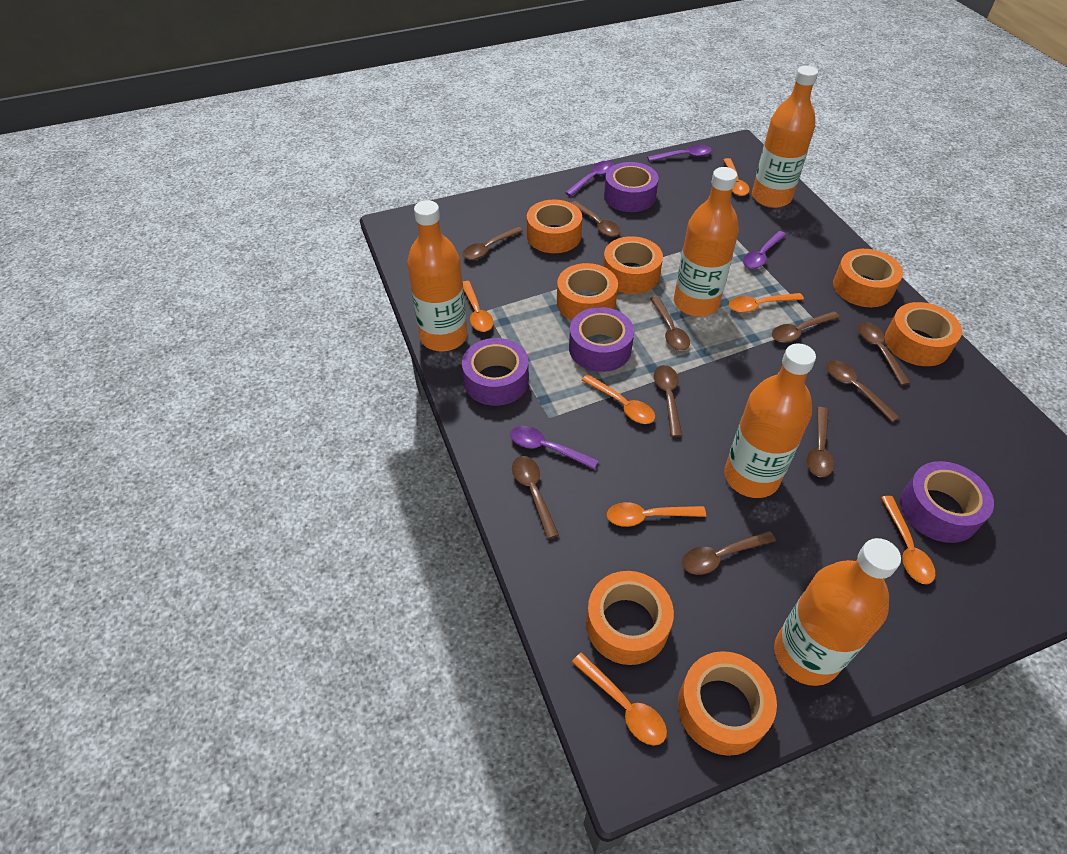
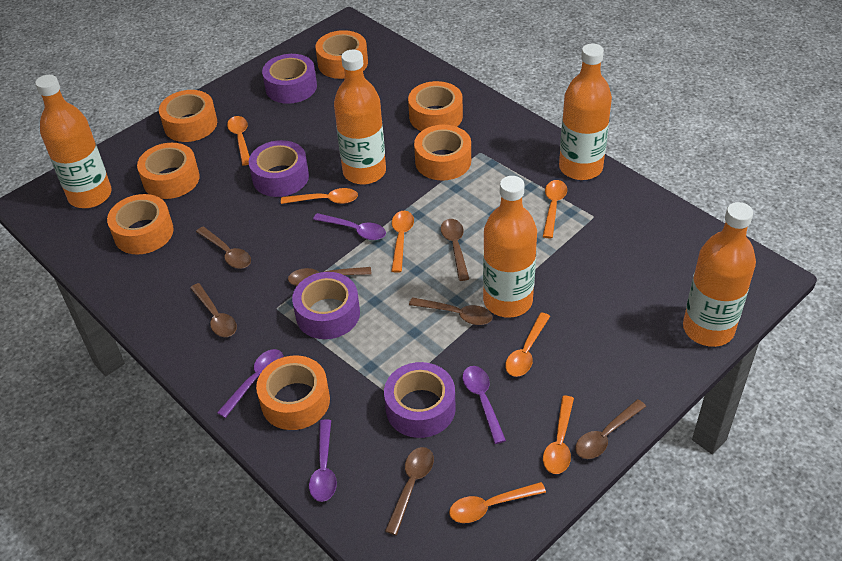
brown spoon: 10 -> 7

